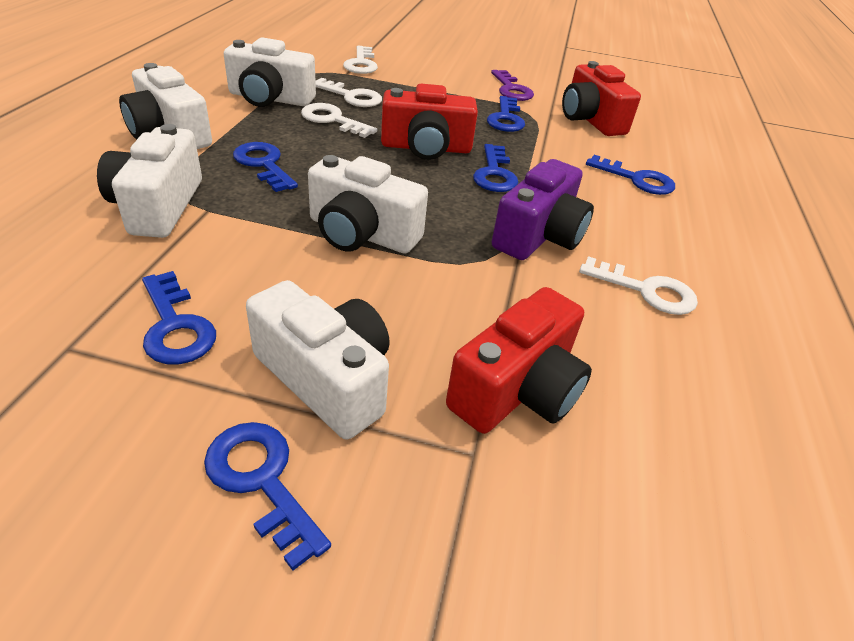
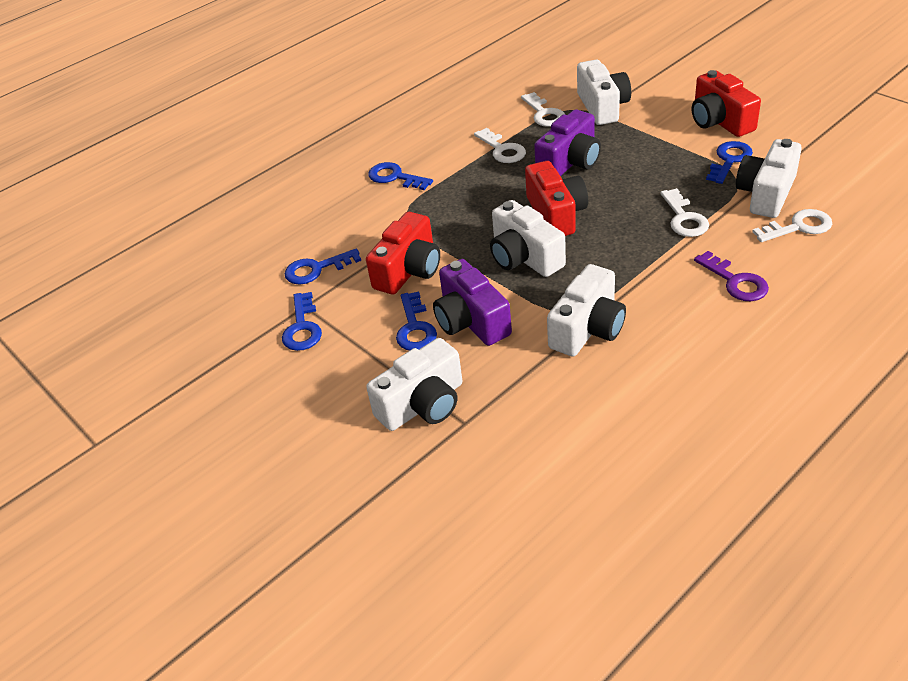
blue key: 6 -> 5
purple camera: 1 -> 2

